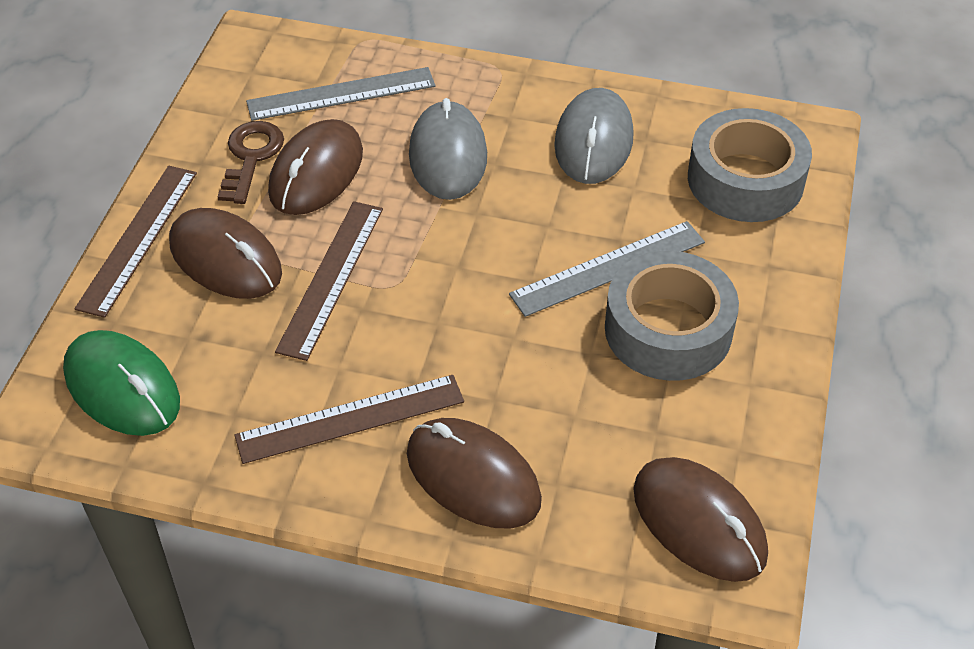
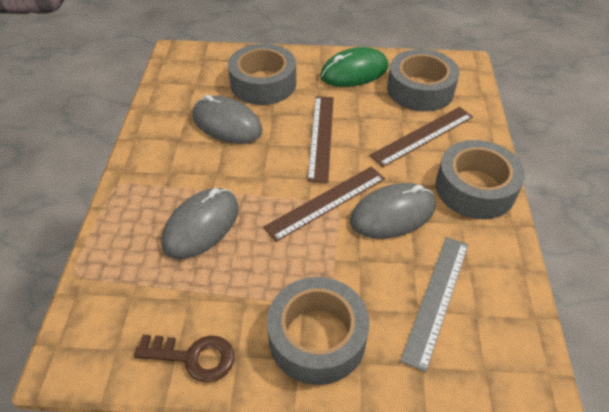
brown mouse: 4 -> 0
grey mouse: 2 -> 3
grey ruler: 2 -> 1
grey tape: 2 -> 4

